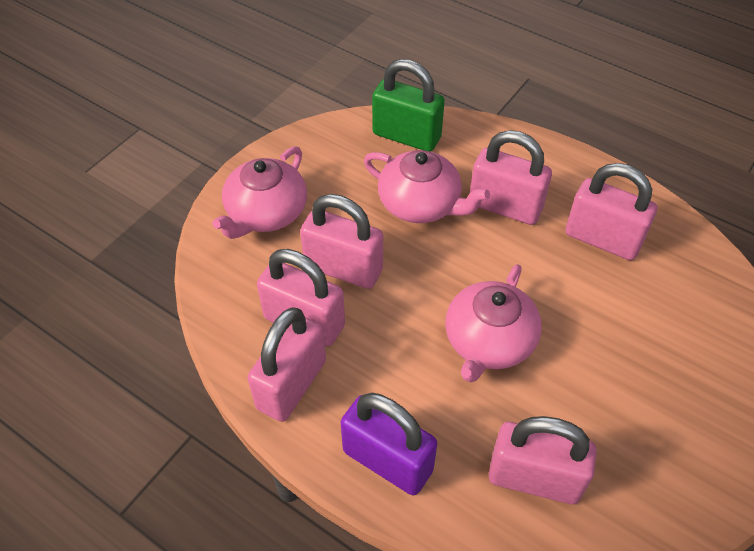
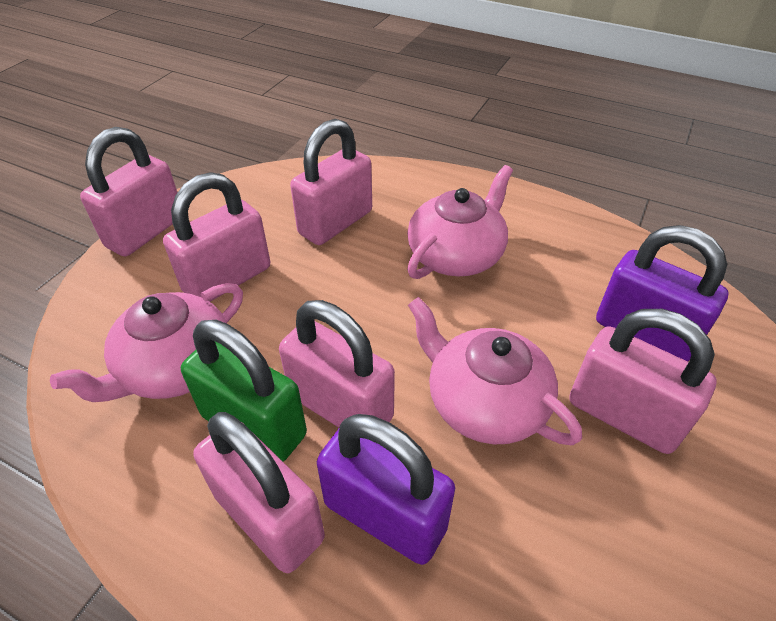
purple padlock: 1 -> 2

